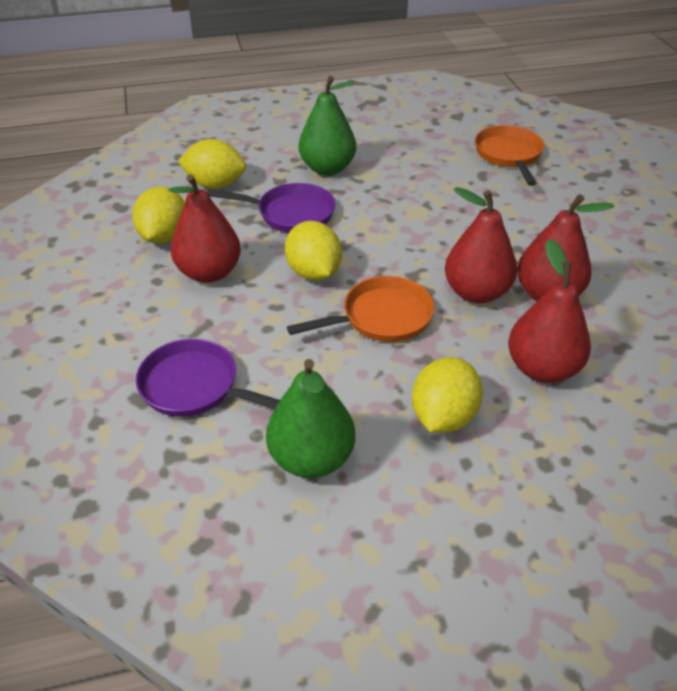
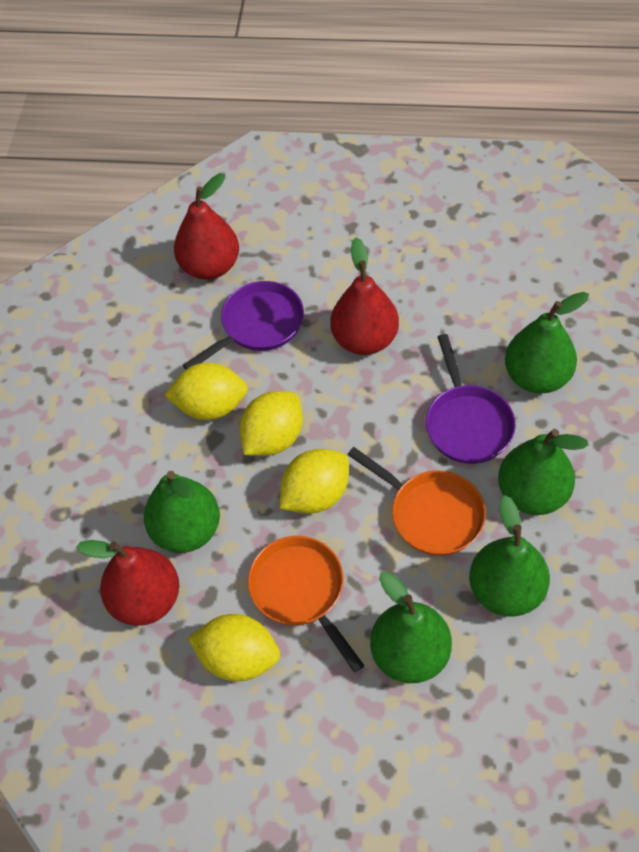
green pear: 2 -> 5
red pear: 4 -> 3

